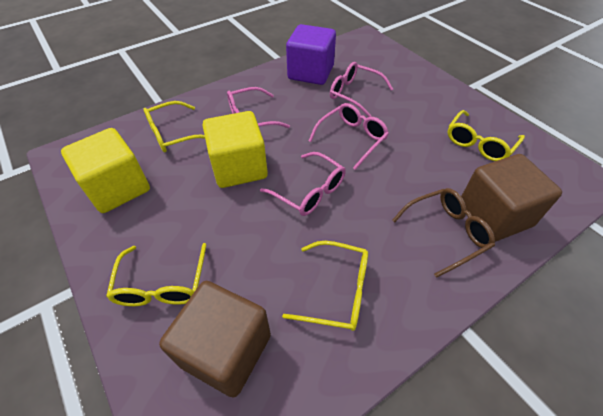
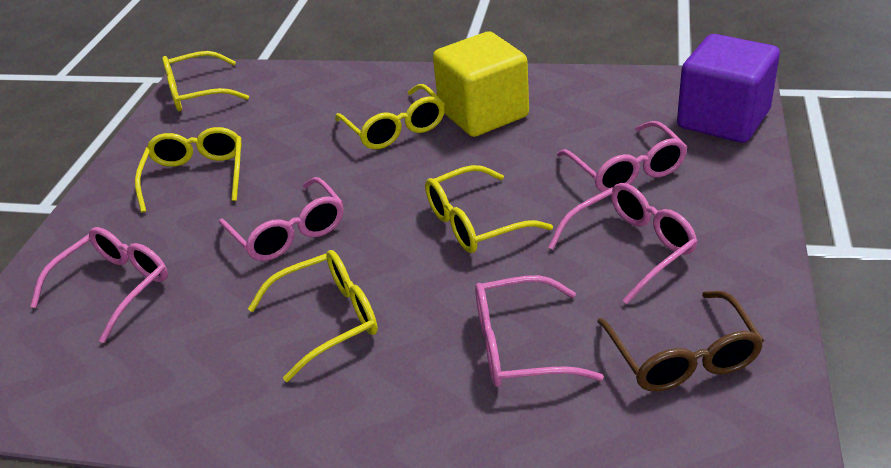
brown cube: 2 -> 0
pink glasses: 4 -> 5
yellow cube: 2 -> 1
yellow glasses: 4 -> 5

